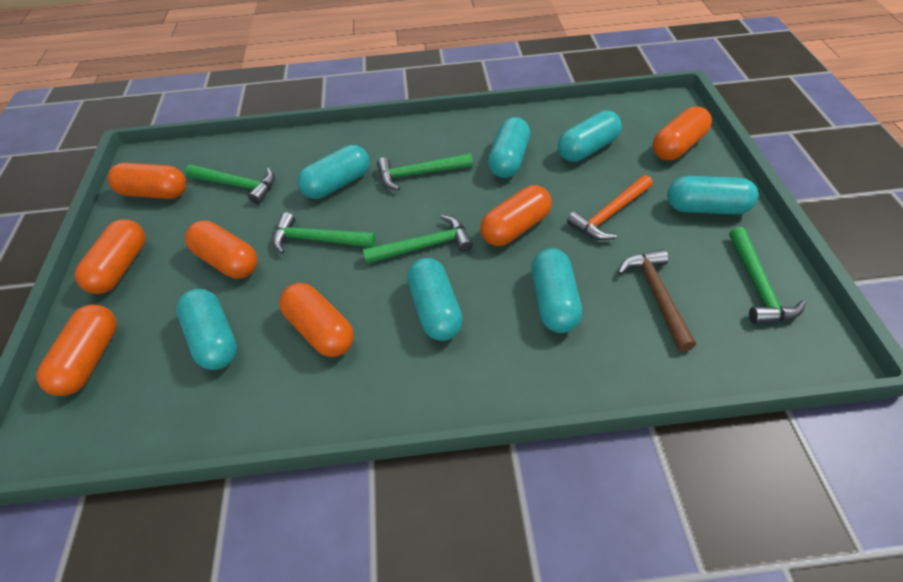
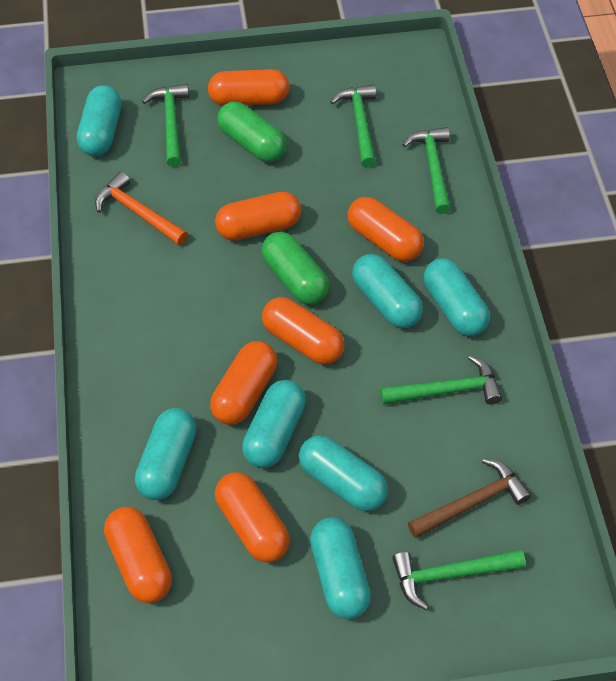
green capsule: 0 -> 2

